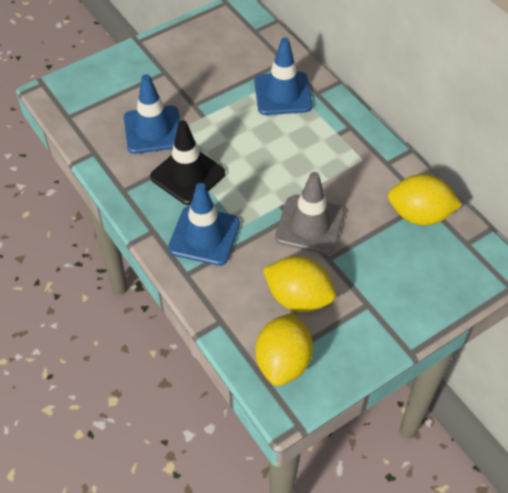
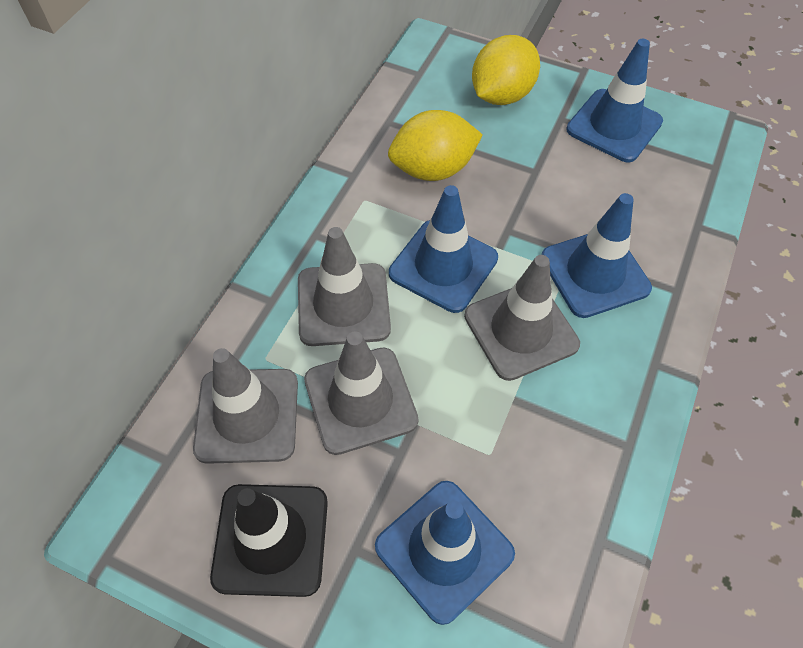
blue traffic cone: 3 -> 4
grey traffic cone: 1 -> 4
yellow lemon: 3 -> 2

